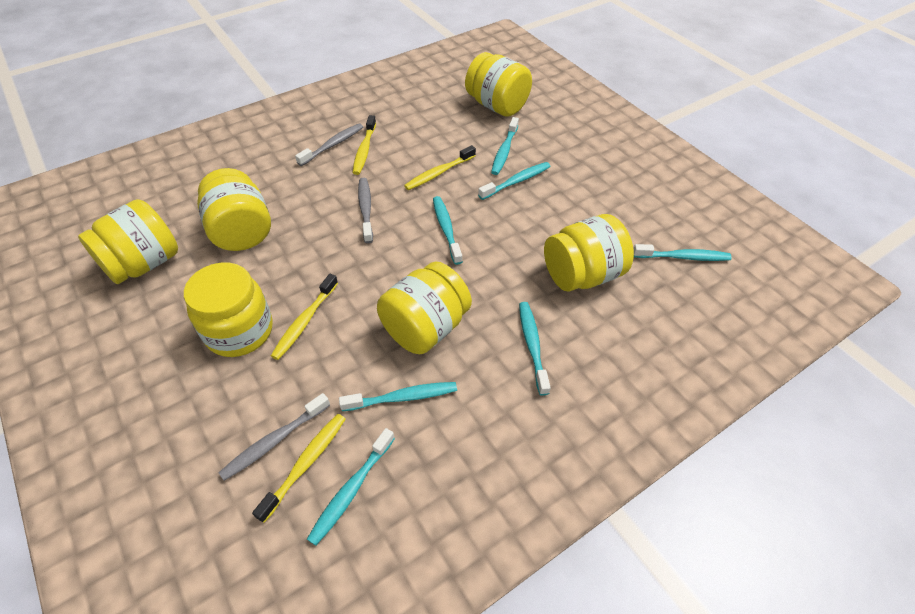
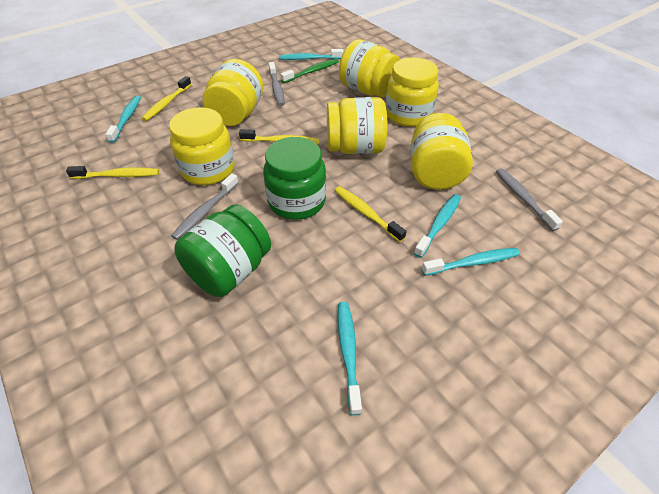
green jar: 0 -> 2
green toothbrush: 0 -> 1
turquoise toothbrush: 7 -> 5

